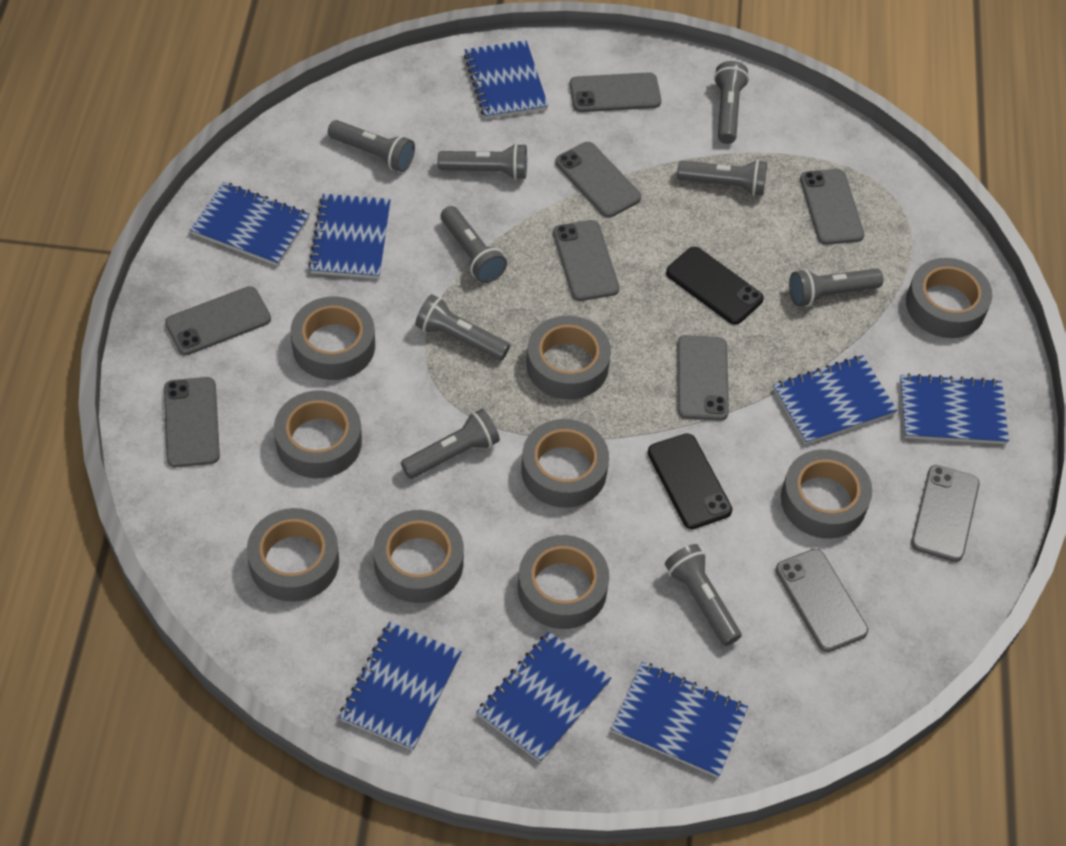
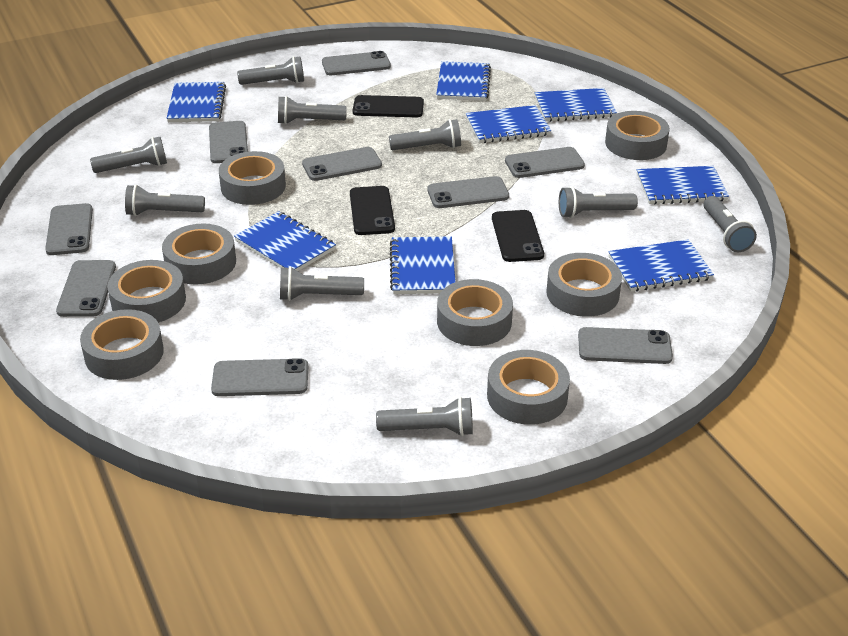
black phone: 2 -> 3
grey tape: 9 -> 8

